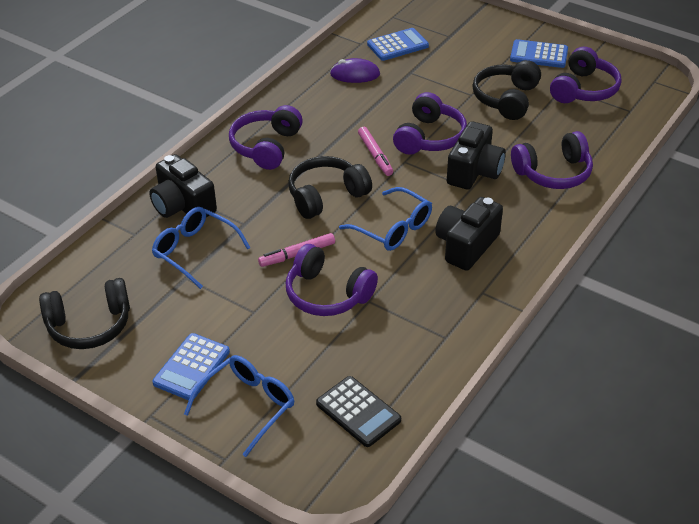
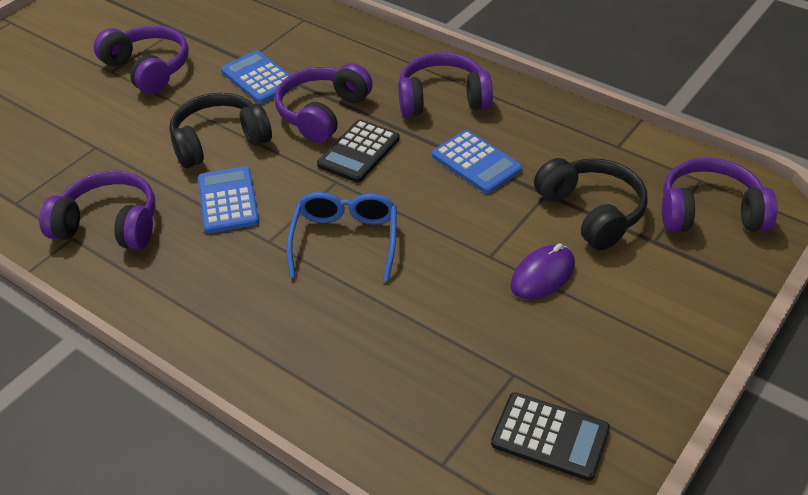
black calculator: 1 -> 2
black camera: 3 -> 0
black headphones: 3 -> 2
blue glasses: 3 -> 1
pink marker: 2 -> 0

